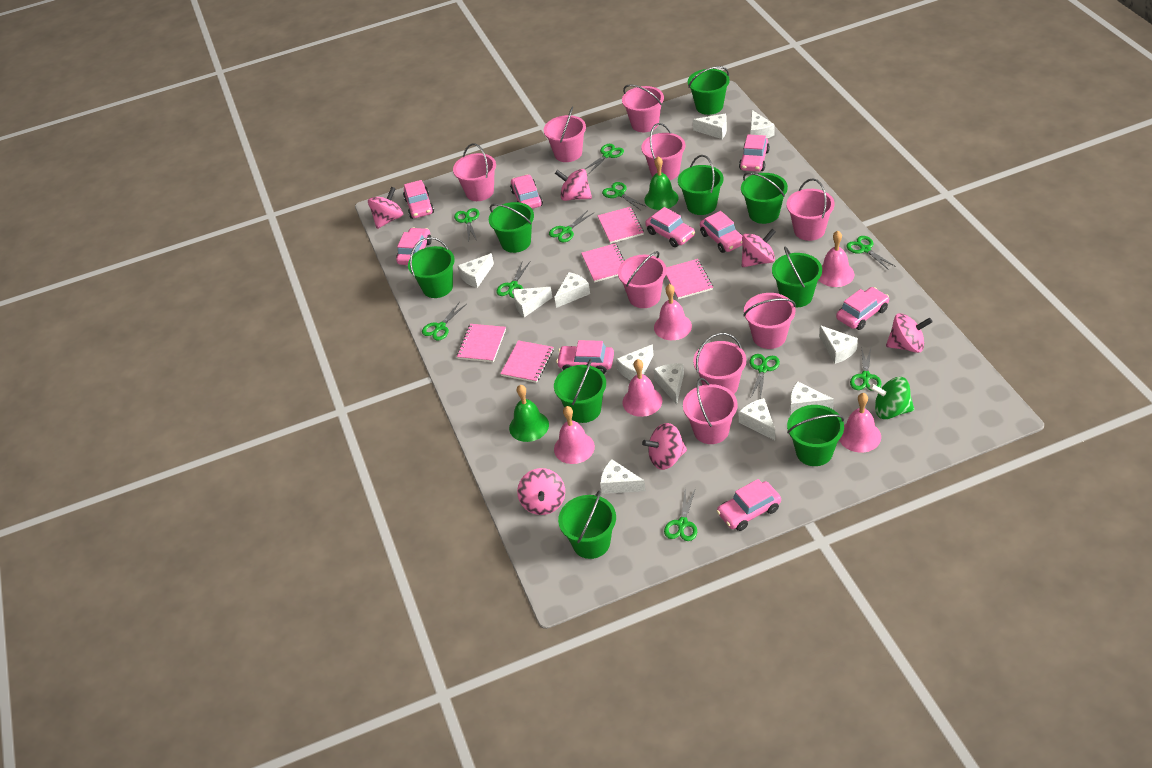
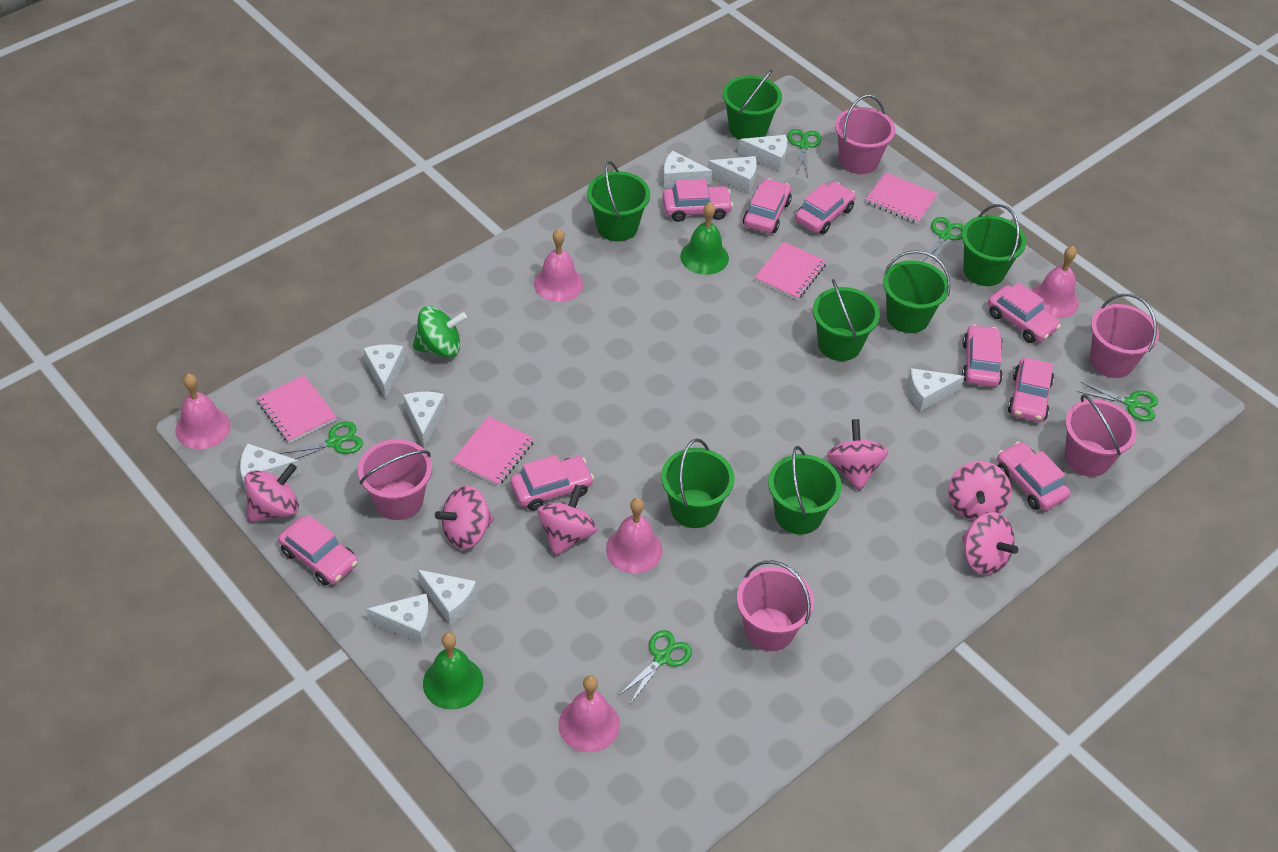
green bucket: 9 -> 7
green scissors: 10 -> 5
pink bucket: 9 -> 5
pink notebook: 5 -> 4
white cheese: 11 -> 9

